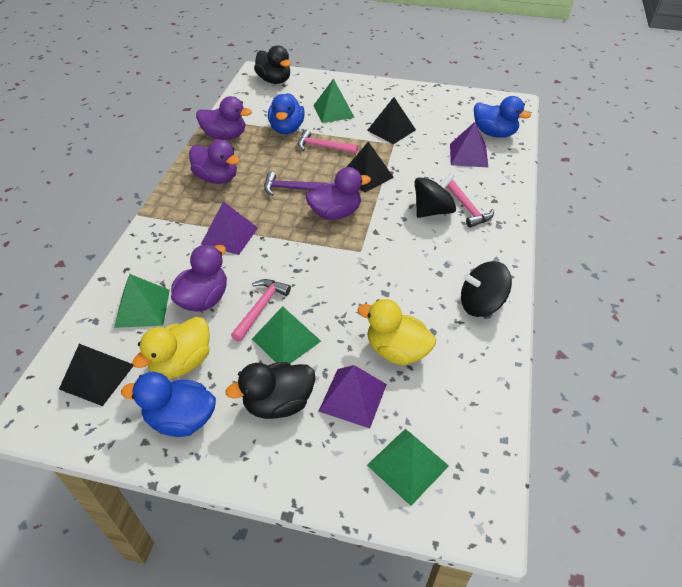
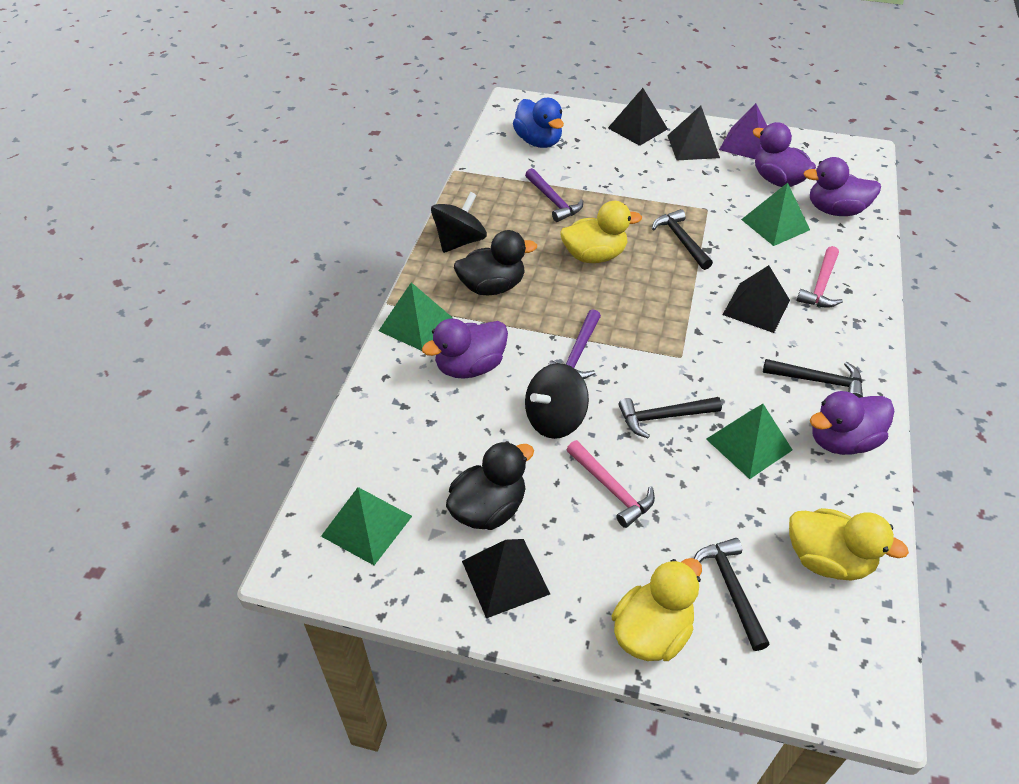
black hammer: 0 -> 4
black pyramid: 3 -> 4
blue duck: 3 -> 1
pink hammer: 3 -> 2
purple hammer: 1 -> 2
purple pyramid: 3 -> 1
yellow duck: 2 -> 3

